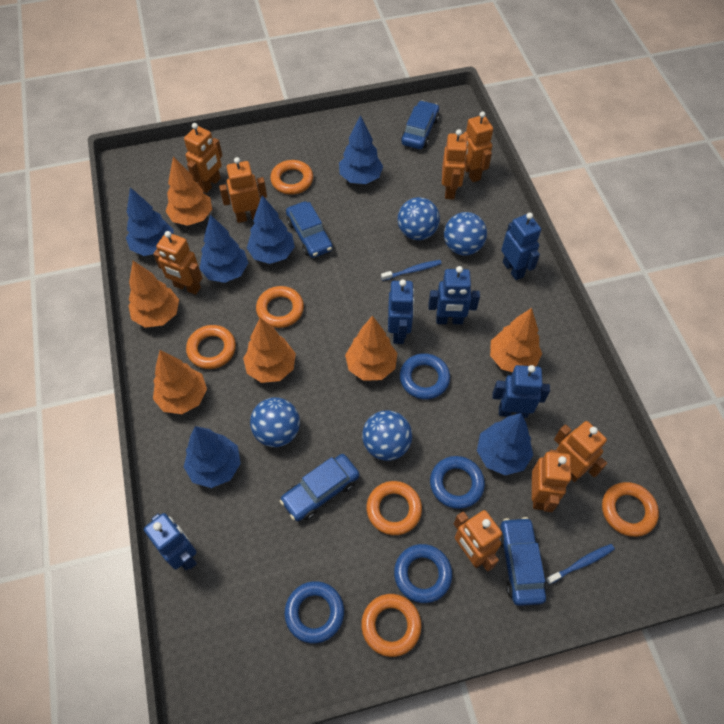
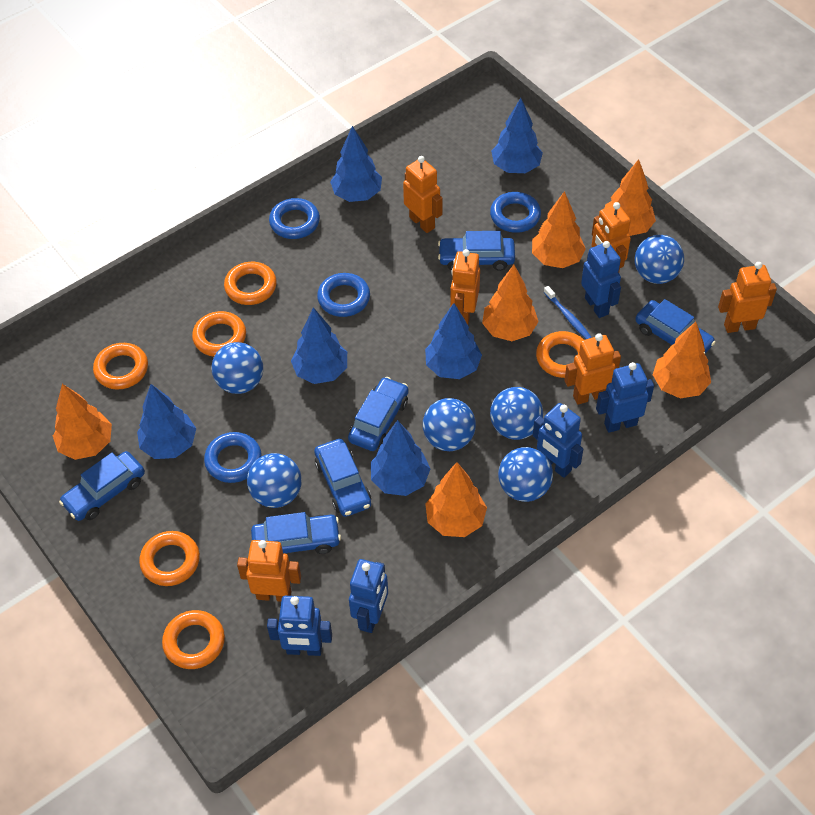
blue ball: 4 -> 6
blue car: 4 -> 6
blue toothbrush: 2 -> 1
orange robot: 8 -> 6

